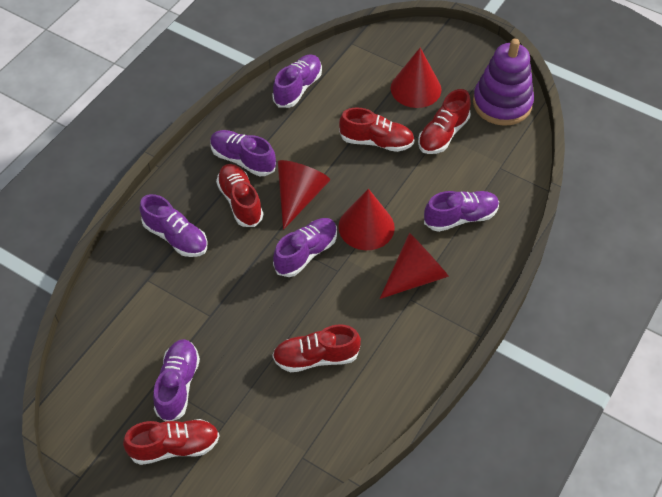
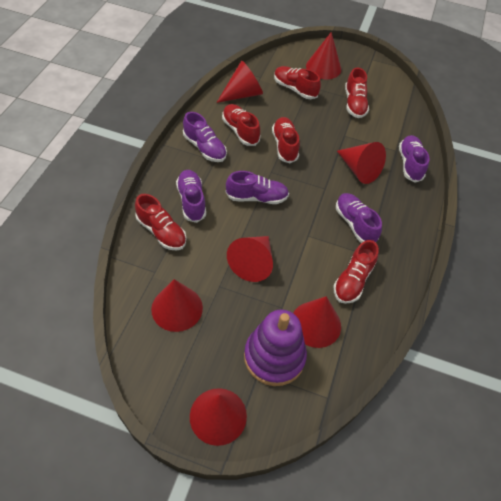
purple shoe: 6 -> 5
red cone: 4 -> 7
red shoe: 5 -> 6

